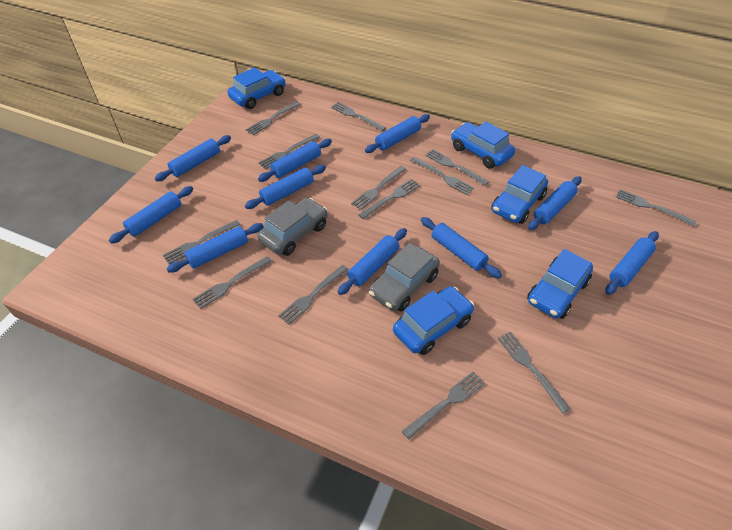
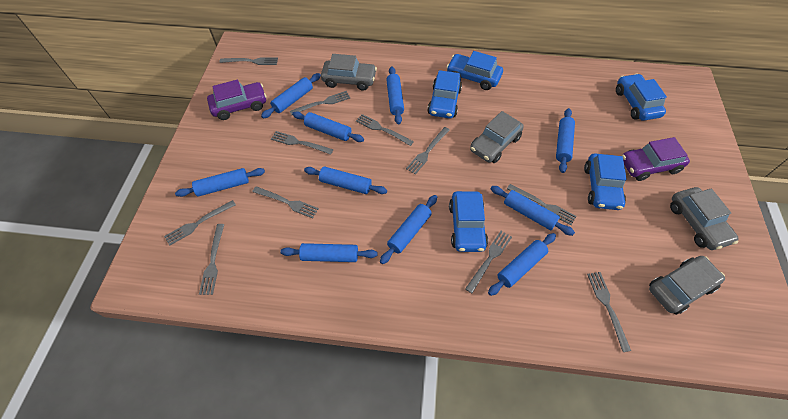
grey car: 2 -> 4
grey fork: 13 -> 11
purple car: 0 -> 2

